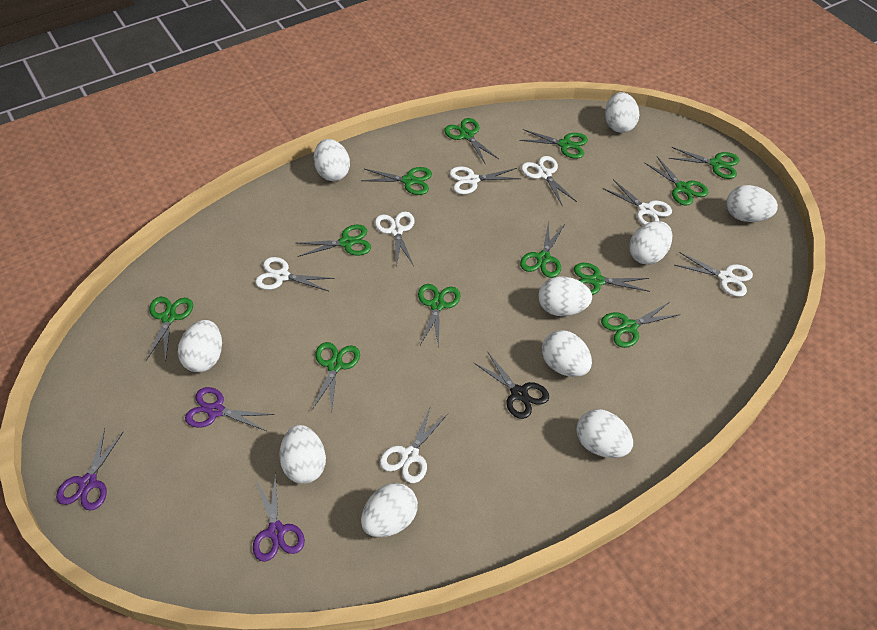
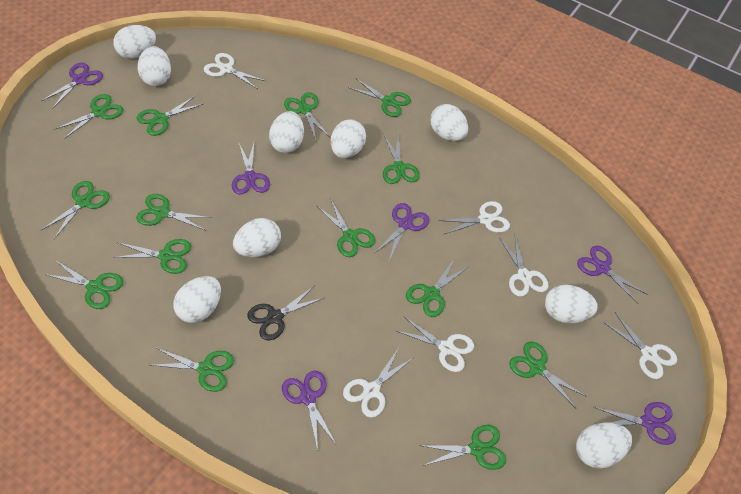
green scissors: 12 -> 14
purple scissors: 3 -> 6
white egg: 10 -> 9
white scissors: 7 -> 6

